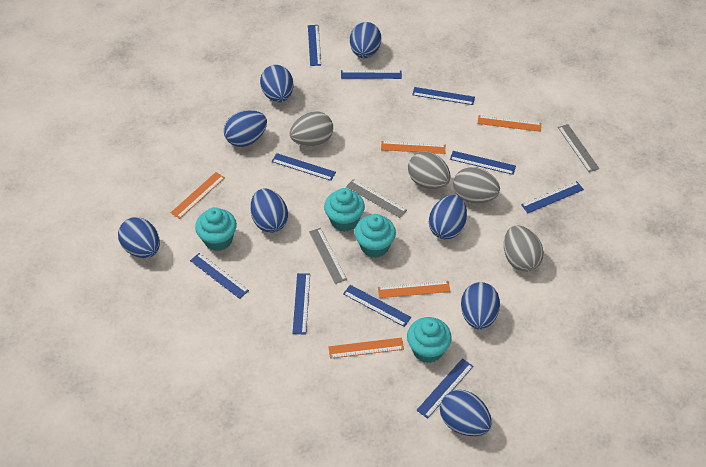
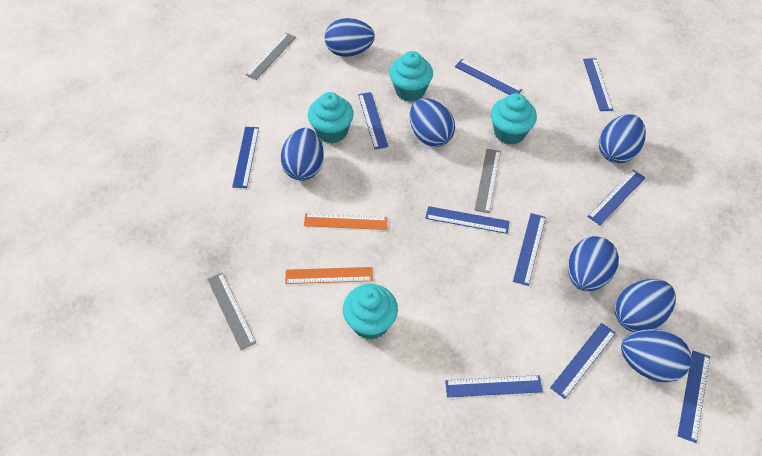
blue egg: 8 -> 7
grey egg: 4 -> 0
orange ruler: 5 -> 2

